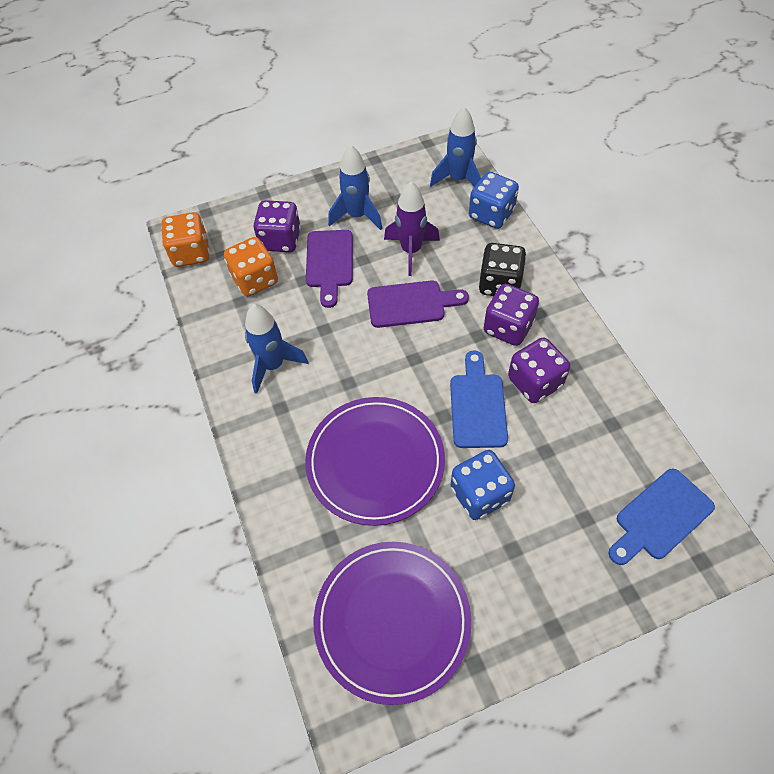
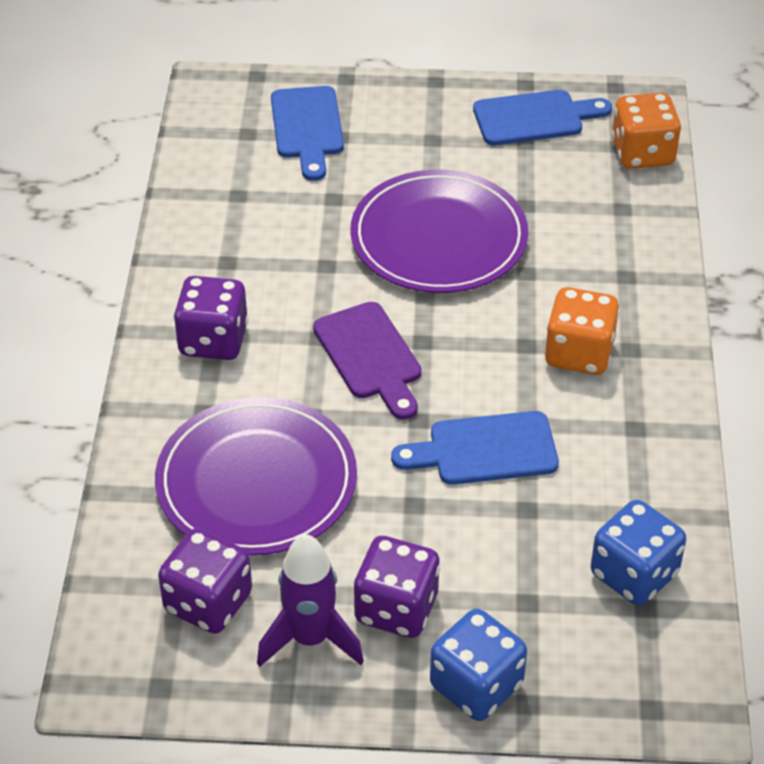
black dice: 1 -> 0
blue cutting board: 2 -> 3
blue rocket: 3 -> 0
purple cutting board: 2 -> 1

